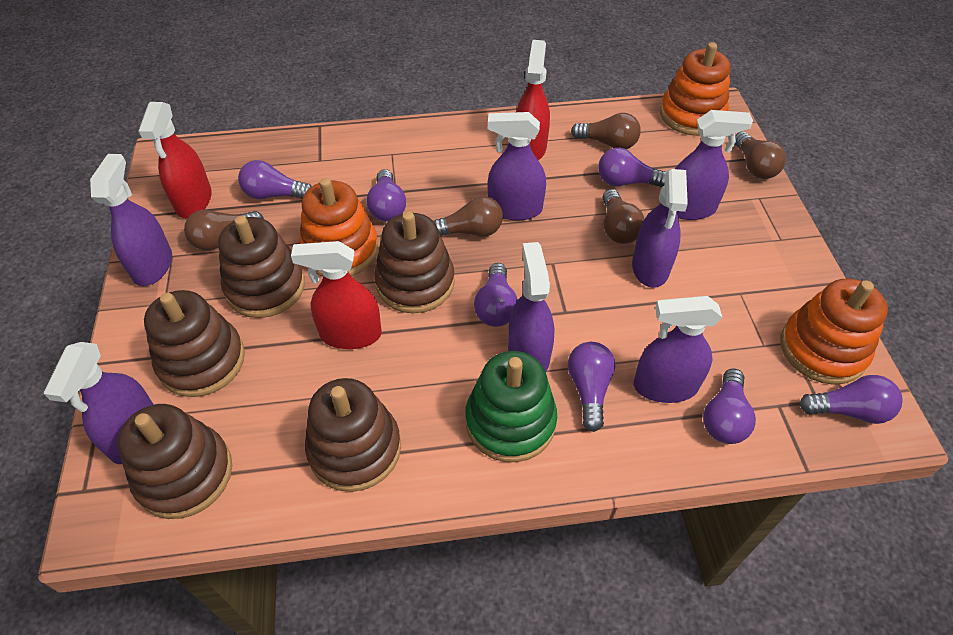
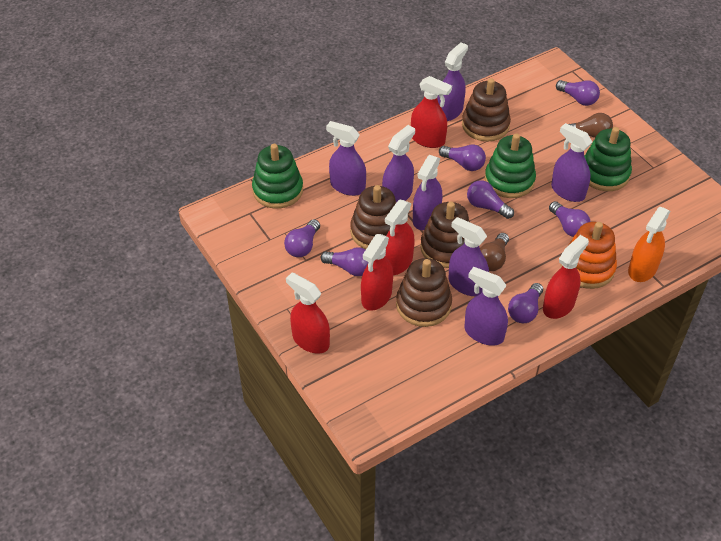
brown light bulb: 5 -> 2
brown stacking toy: 5 -> 4
green stacking toy: 1 -> 3
orange spray bottle: 0 -> 1
orange stacking toy: 3 -> 1
red spray bottle: 3 -> 5

